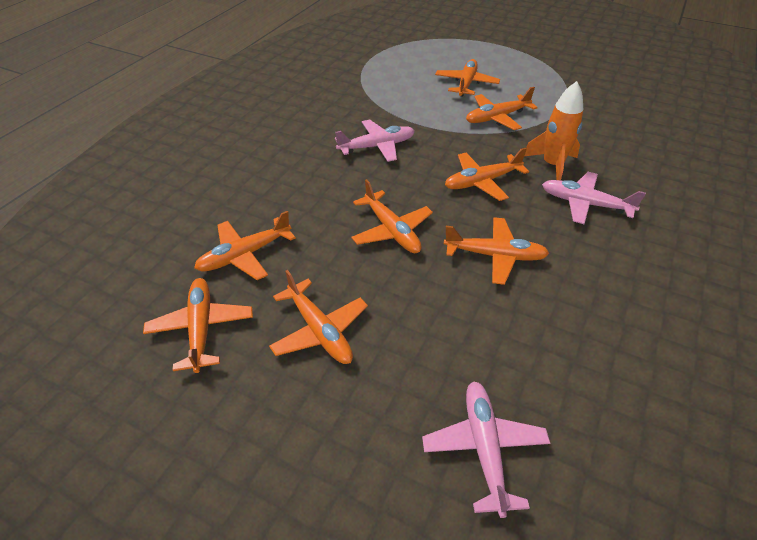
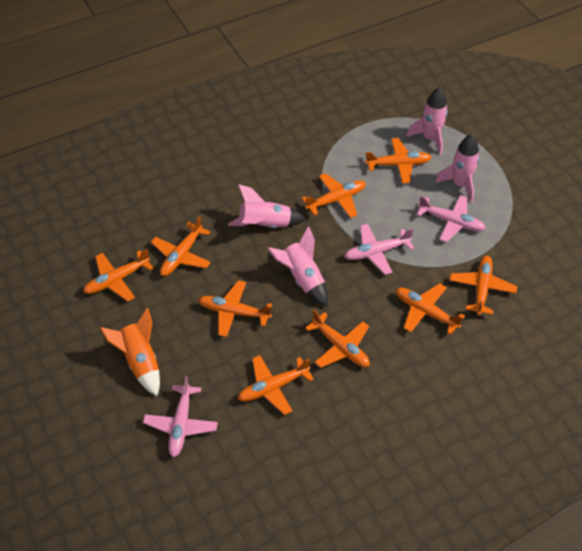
orange plane: 8 -> 9
pink rocket: 0 -> 4

